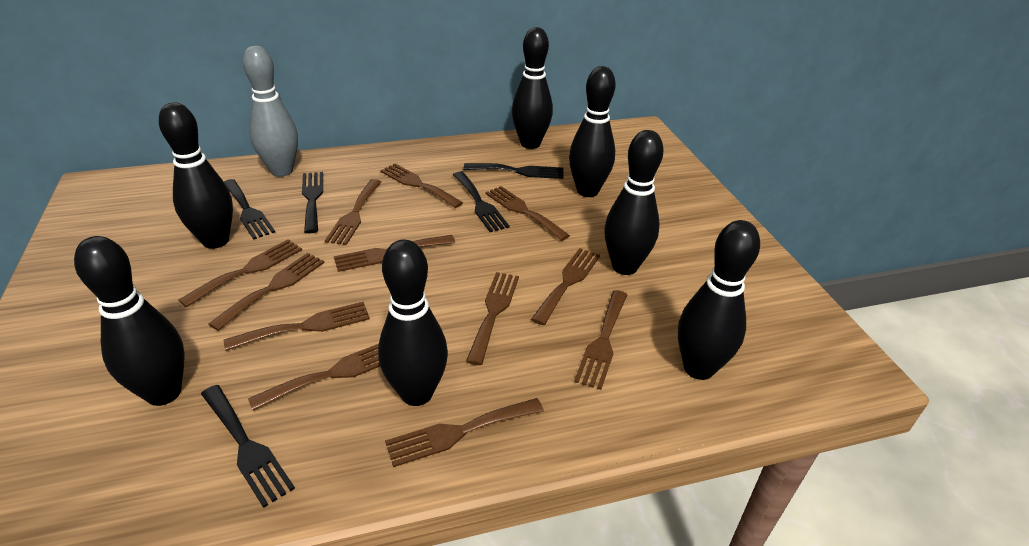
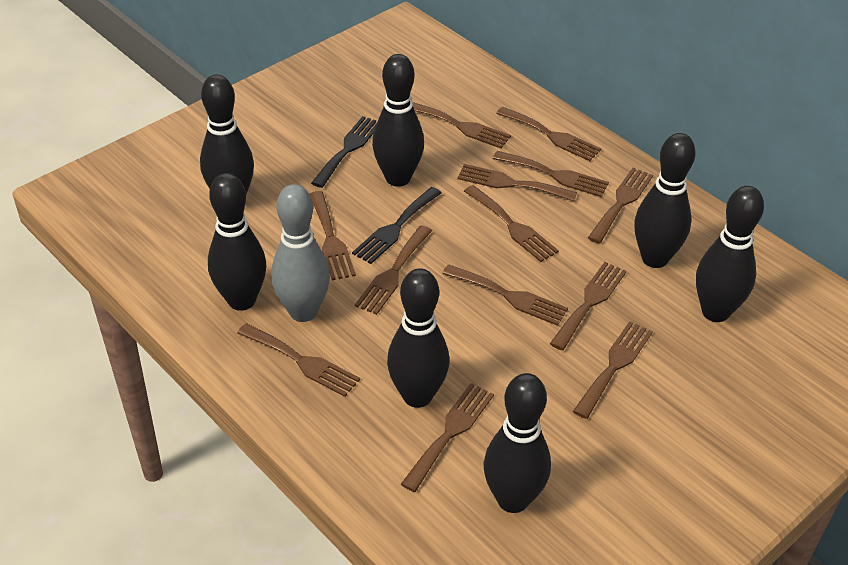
black fork: 5 -> 2
brown fork: 12 -> 13

